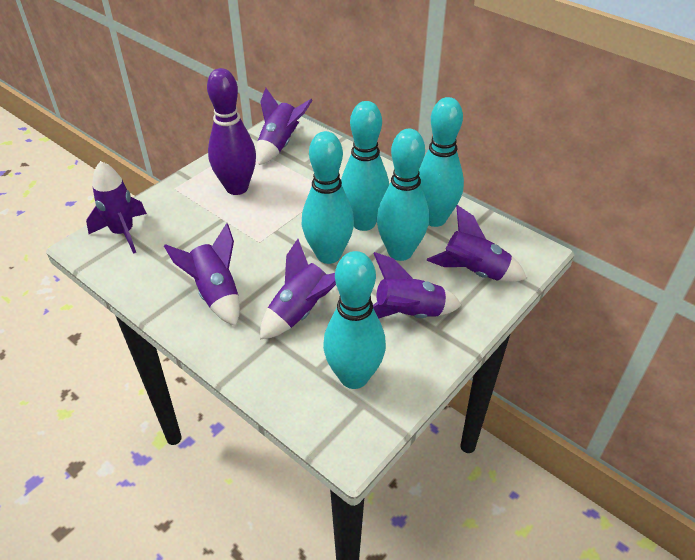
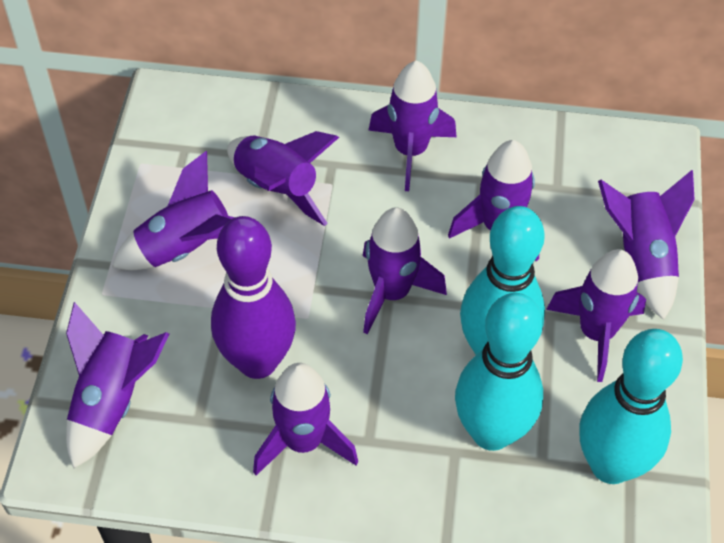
purple rocket: 6 -> 9
turquoise bowling pin: 5 -> 3

